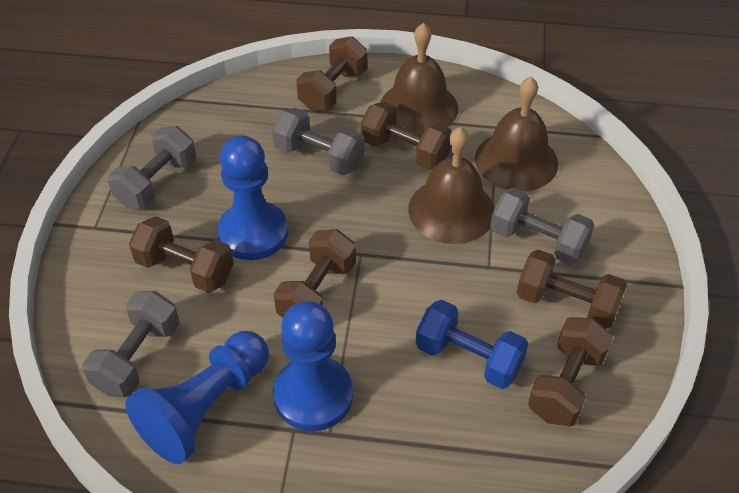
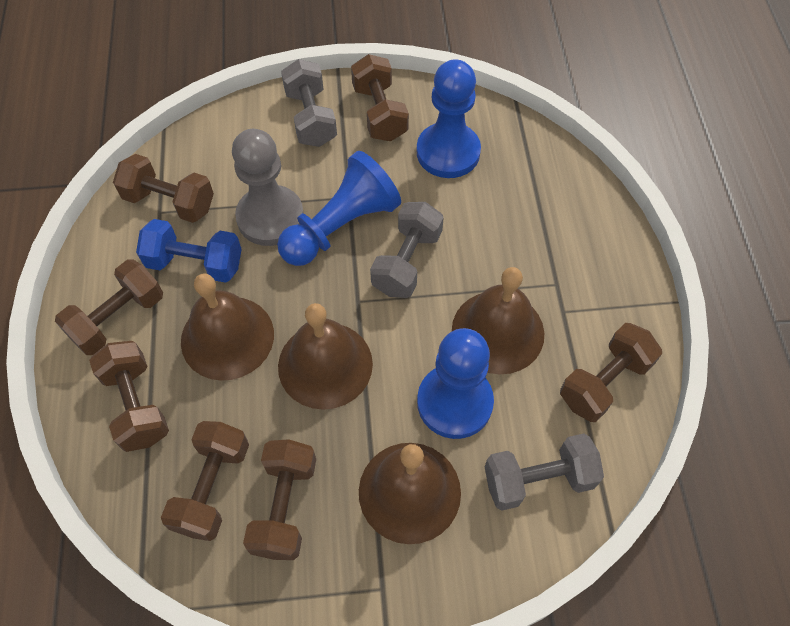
brown bell: 3 -> 4
brown dumbbell: 6 -> 7
grey dumbbell: 4 -> 3
grey pawn: 0 -> 1

